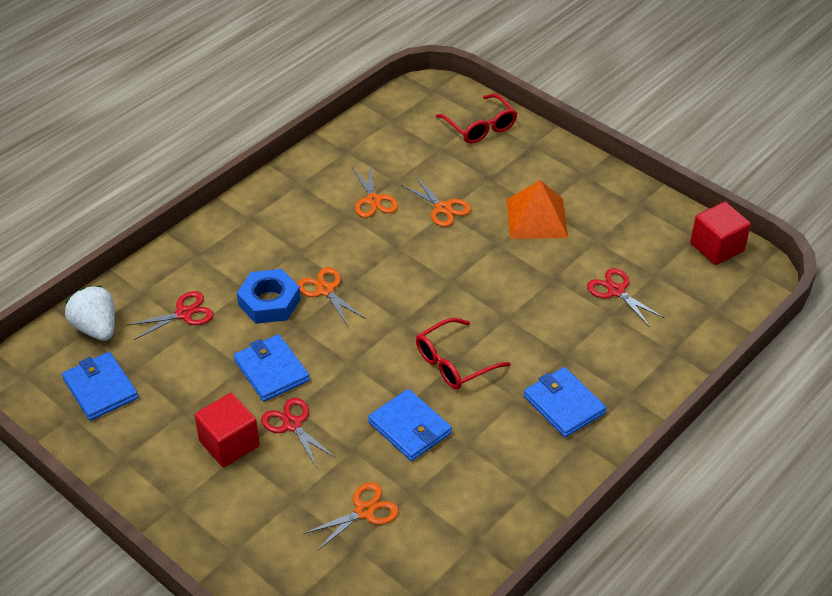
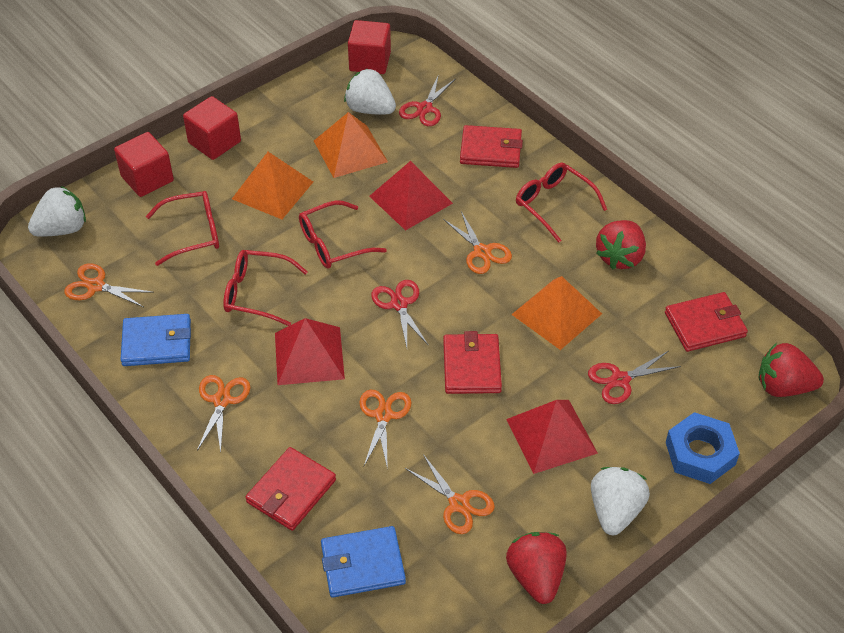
blue wallet: 4 -> 2
orange pyramid: 1 -> 3
orange scissors: 4 -> 5
red cube: 2 -> 3
red glasses: 2 -> 4
red pyramid: 0 -> 3
red strawberry: 0 -> 3
red wallet: 0 -> 4
white strawberry: 1 -> 3

